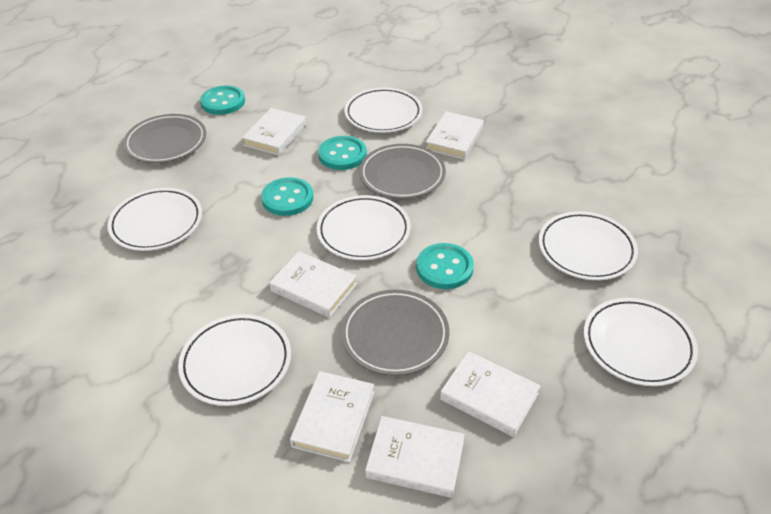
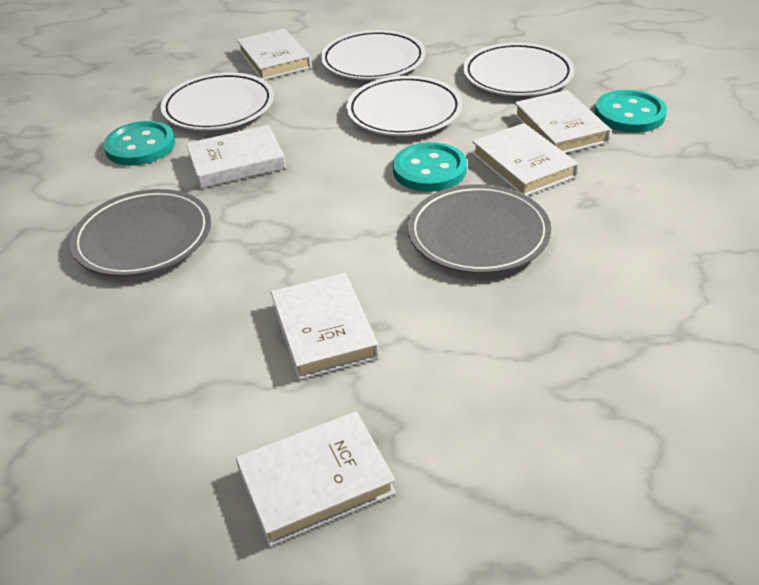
grey plate: 3 -> 2
turquoise button: 4 -> 3
white plate: 6 -> 4

